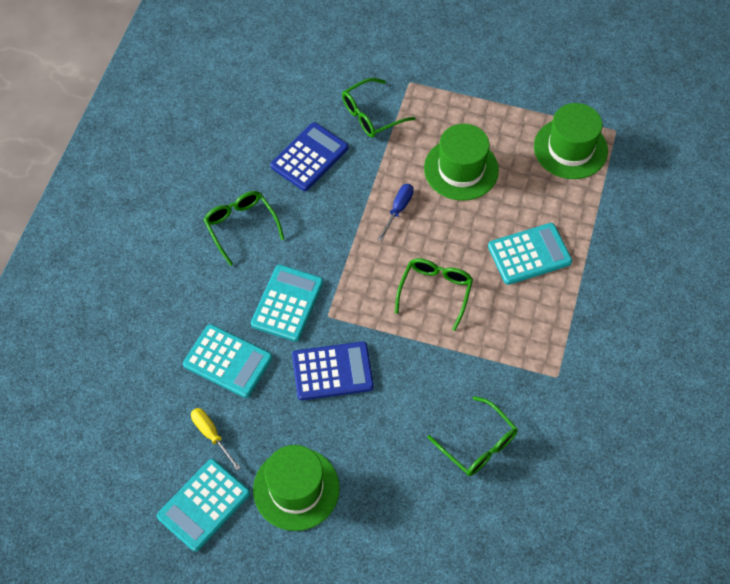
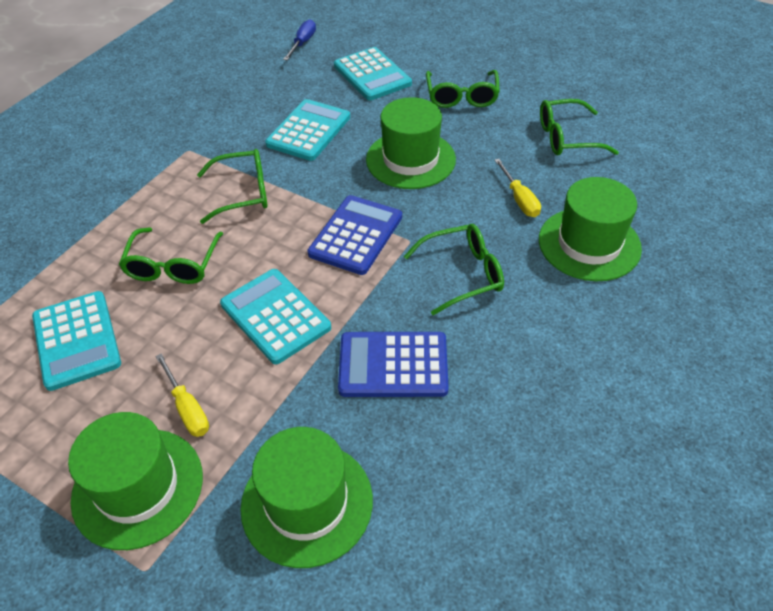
green glasses: 4 -> 5
green hat: 3 -> 4
yellow screwdriver: 1 -> 2

